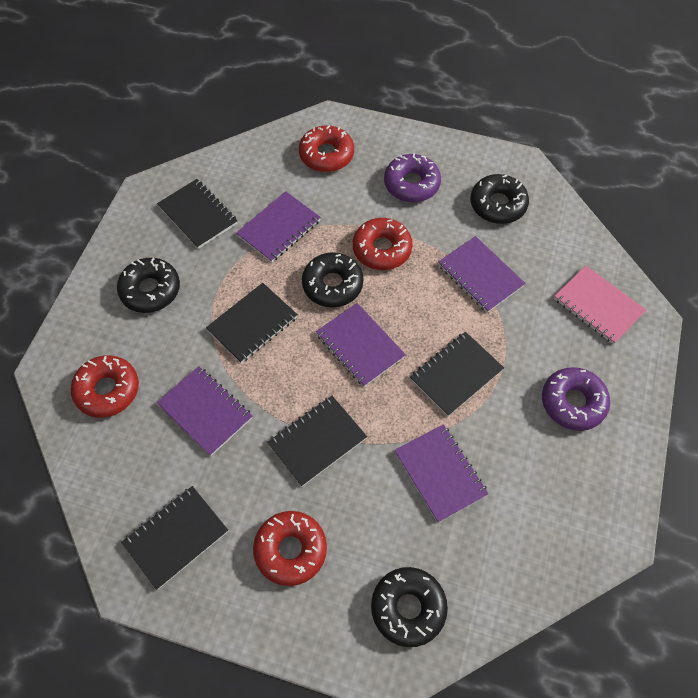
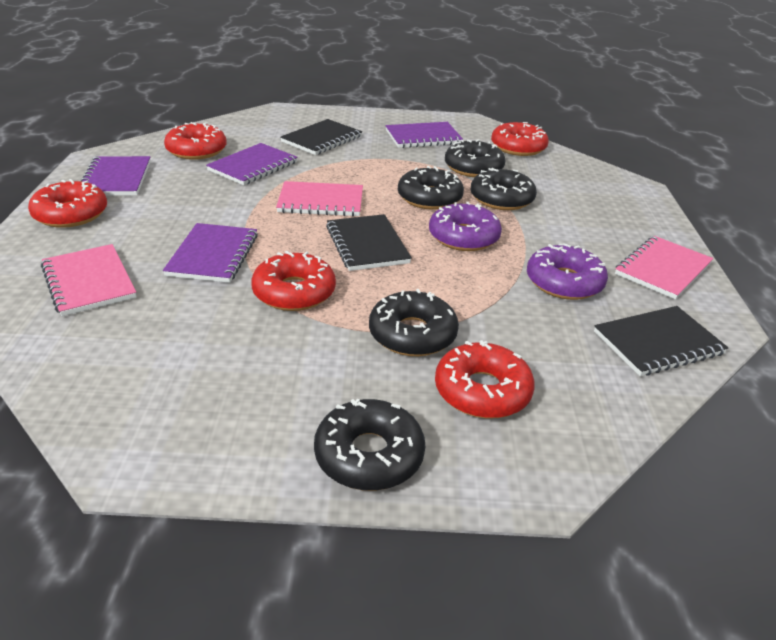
black donut: 4 -> 5
black notebook: 5 -> 3
pink notebook: 1 -> 3
purple notebook: 5 -> 4
red donut: 4 -> 5

